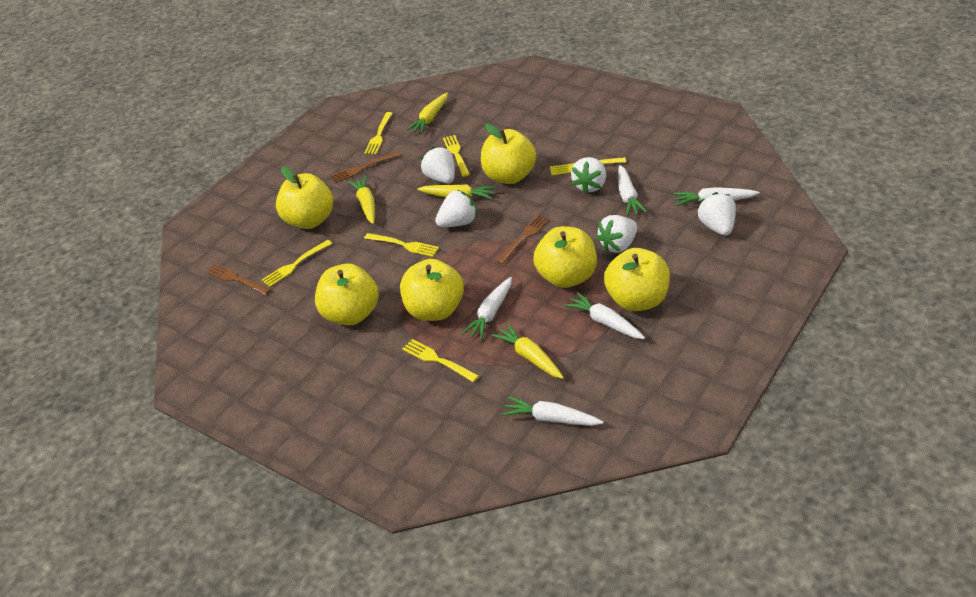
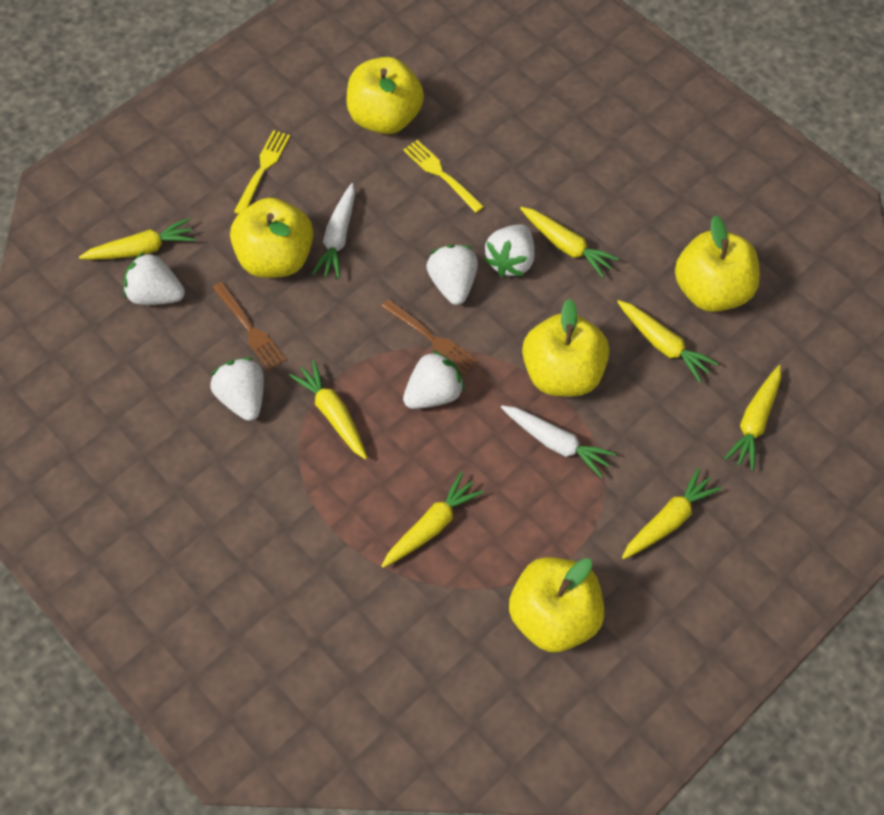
brown fork: 3 -> 2
white carrot: 5 -> 2
yellow apple: 6 -> 5
yellow carrot: 4 -> 7
yellow fork: 6 -> 2

